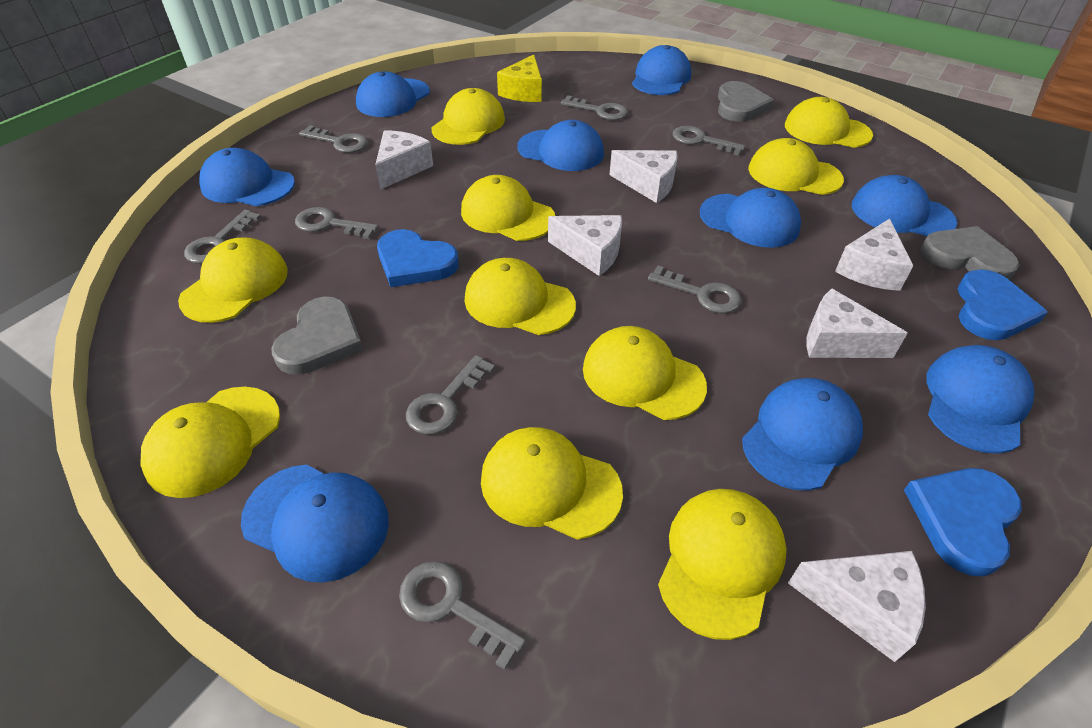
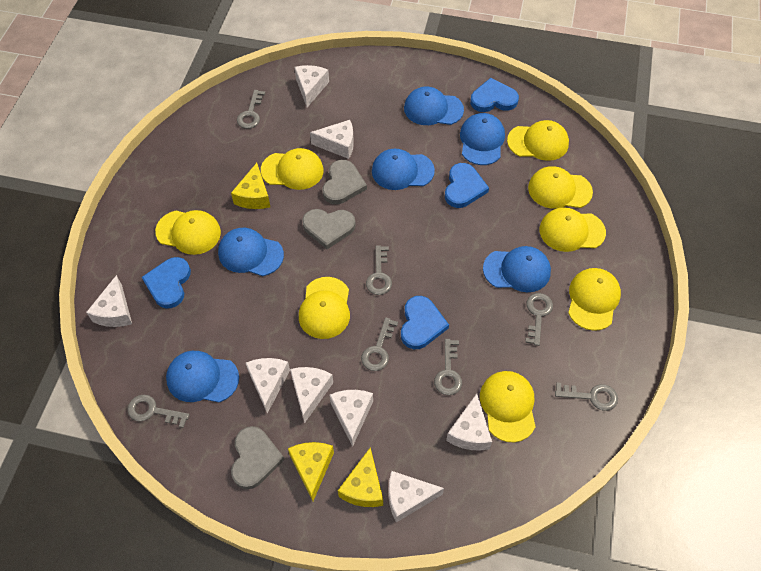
blue cap: 9 -> 6
blue heart: 3 -> 4
grey key: 8 -> 7
white cheese: 6 -> 8
yellow cap: 10 -> 8
yellow cheese: 1 -> 3

